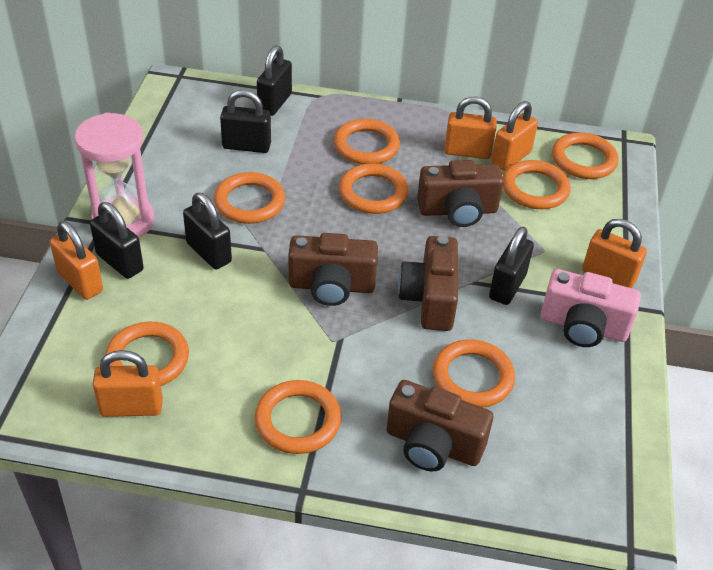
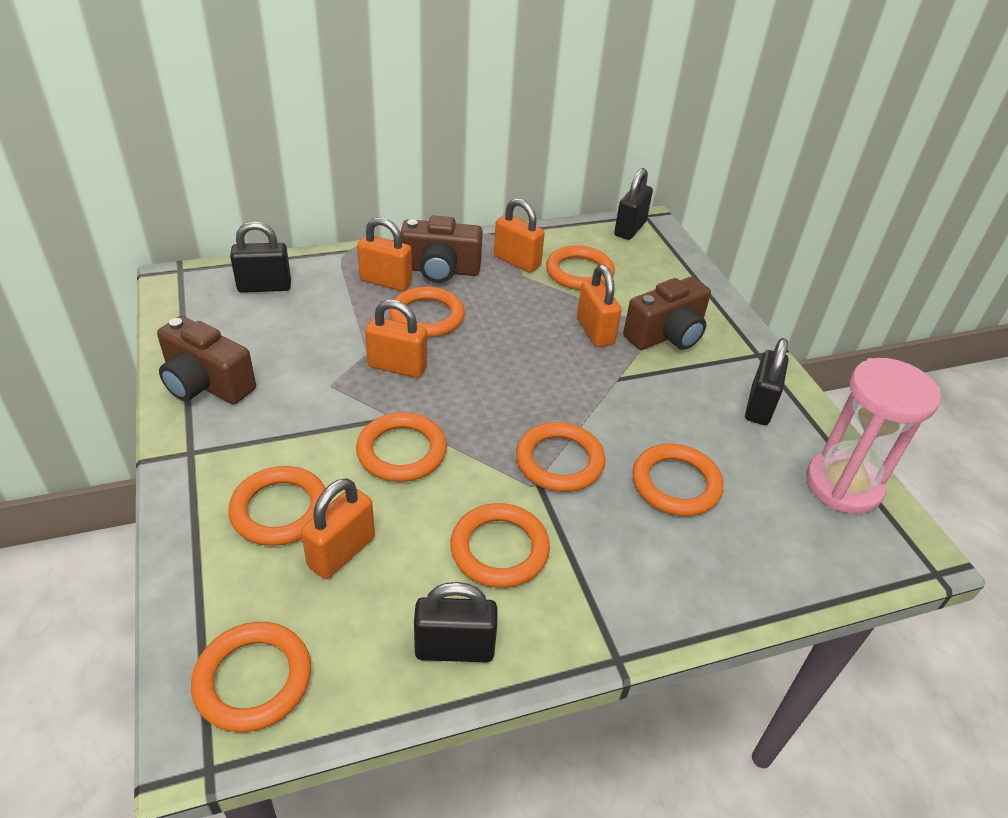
black padlock: 5 -> 4
brown camera: 4 -> 3
pink camera: 1 -> 0

